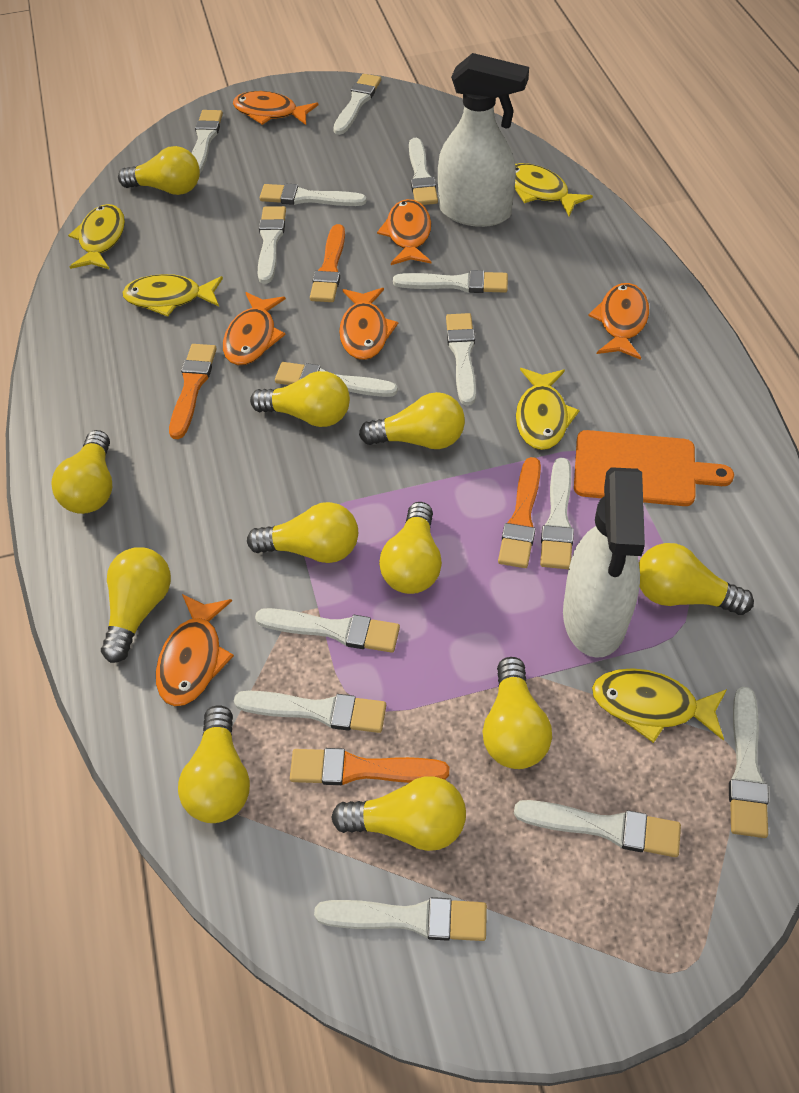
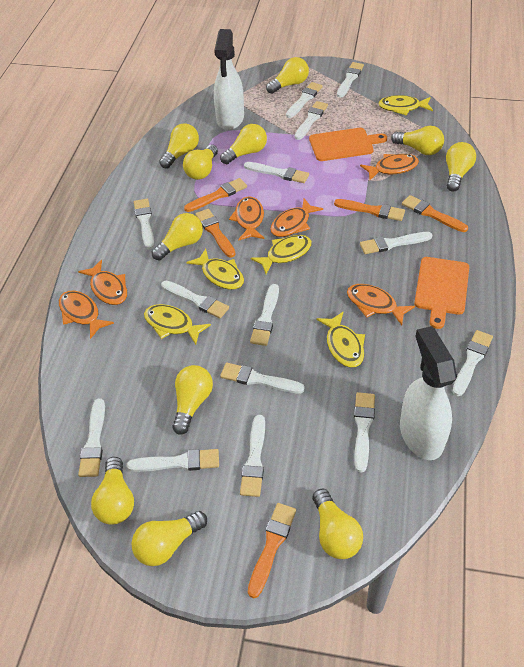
orange brush: 4 -> 5
orange cutting board: 1 -> 2

